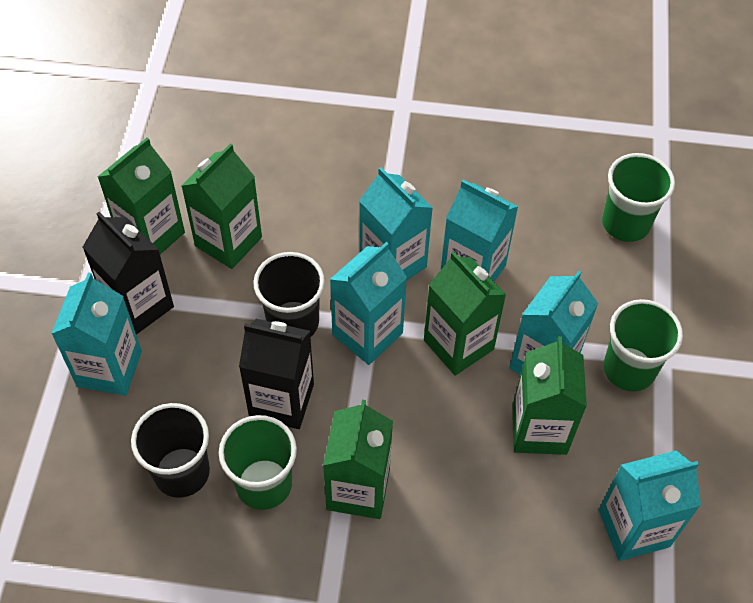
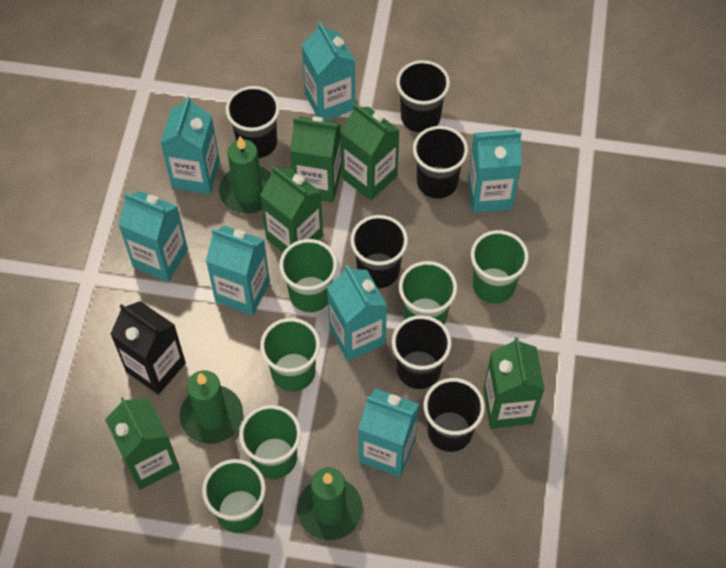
black carton: 2 -> 1
black cup: 2 -> 6
green candle: 0 -> 3
green cup: 3 -> 6
turquoise carton: 6 -> 7

